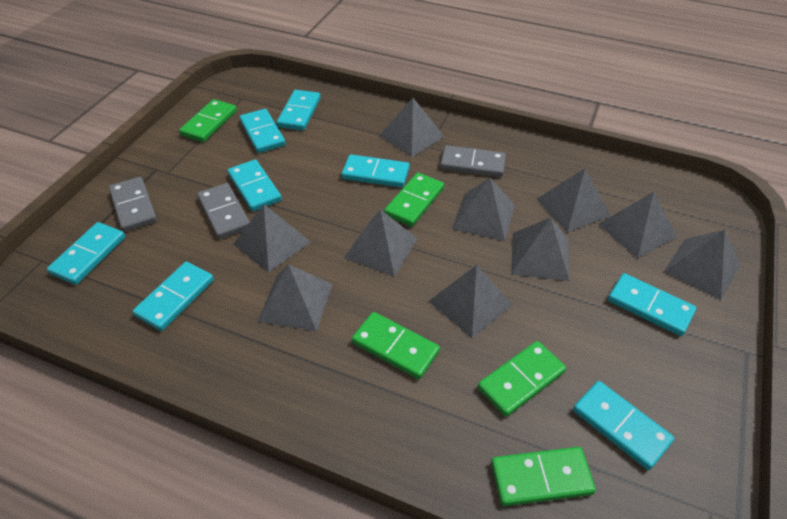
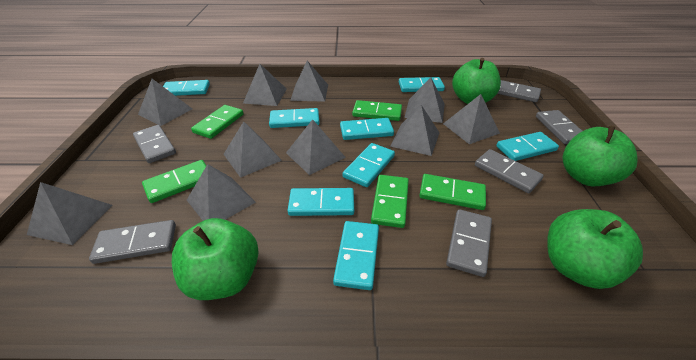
green apple: 0 -> 4
grey domino: 3 -> 6

